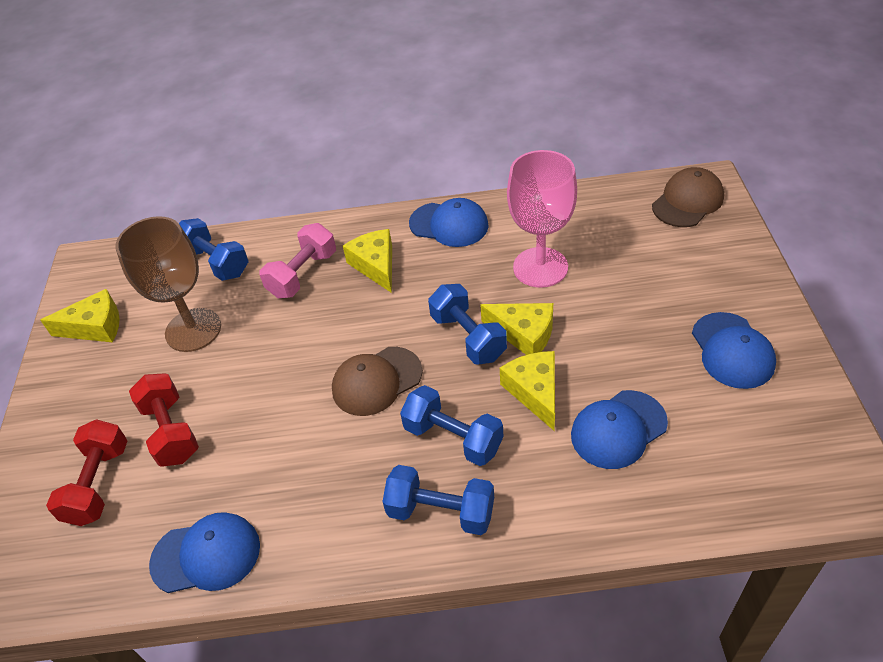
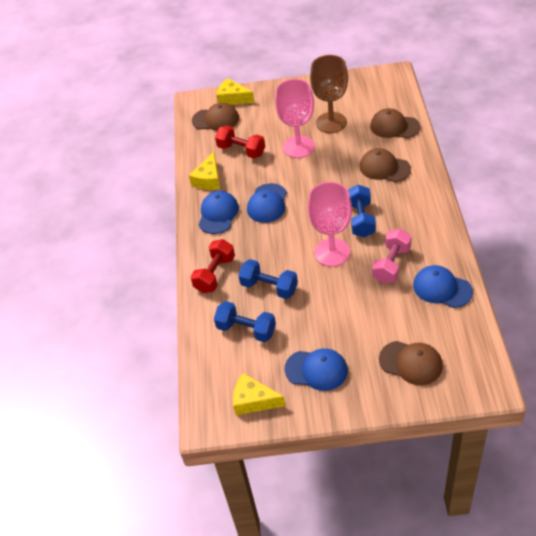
blue dumbbell: 4 -> 3
brown cap: 2 -> 4
pink goblet: 1 -> 2
yellow cheese: 4 -> 3

